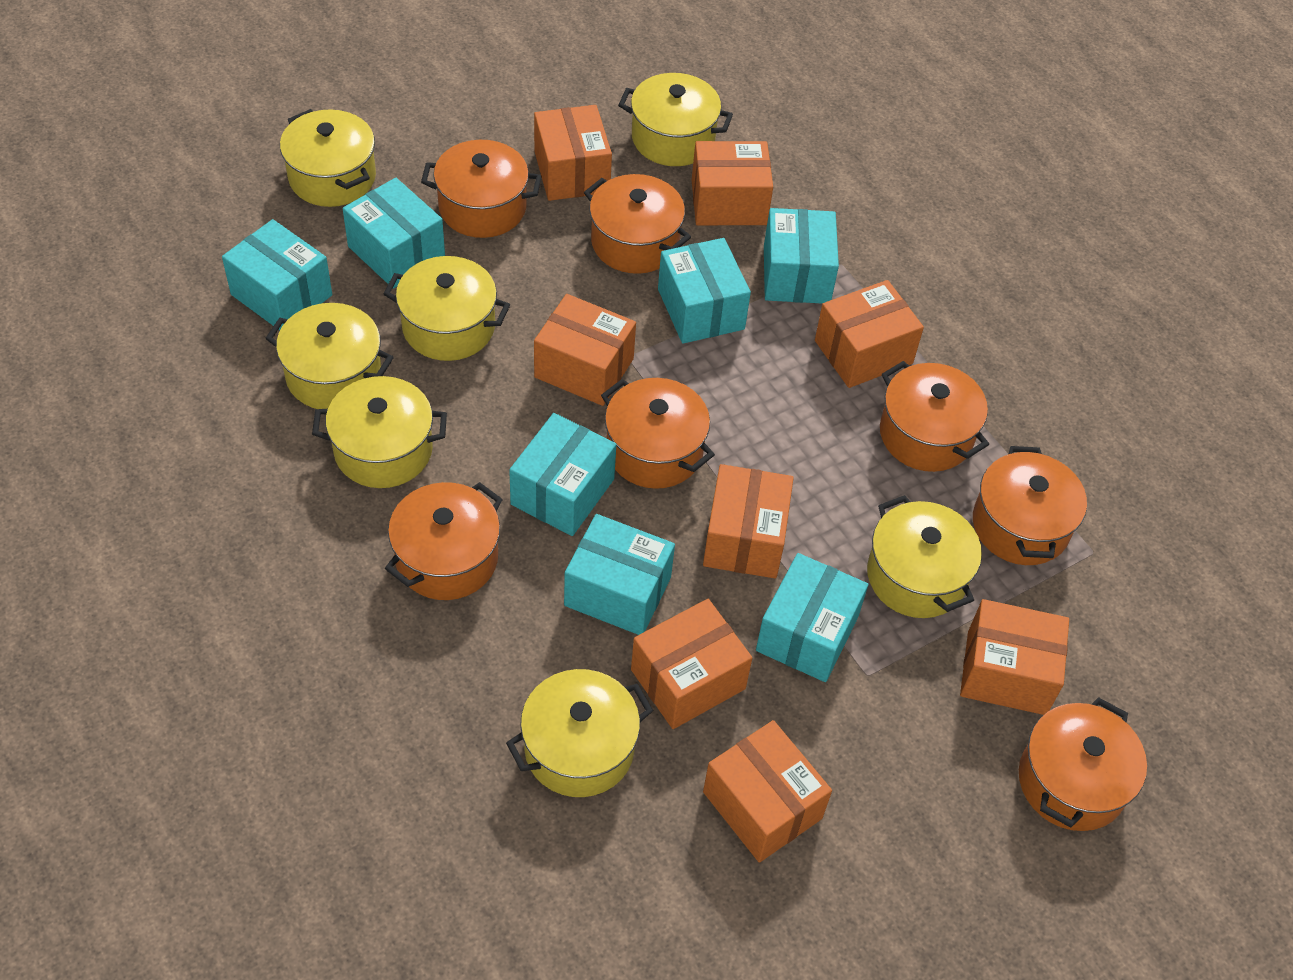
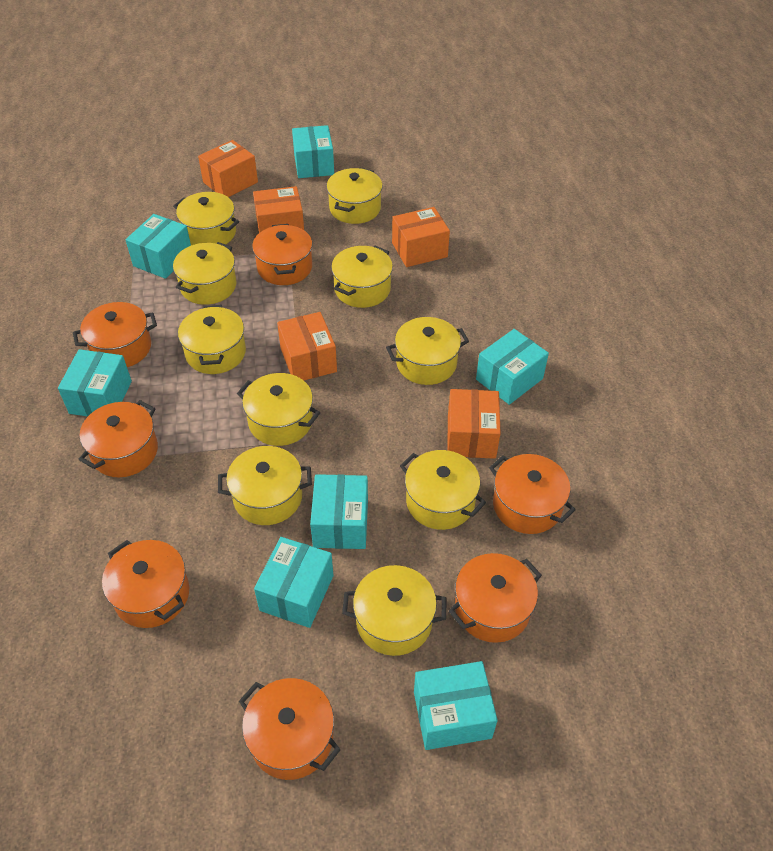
orange box: 8 -> 5
yellow pot: 7 -> 10

